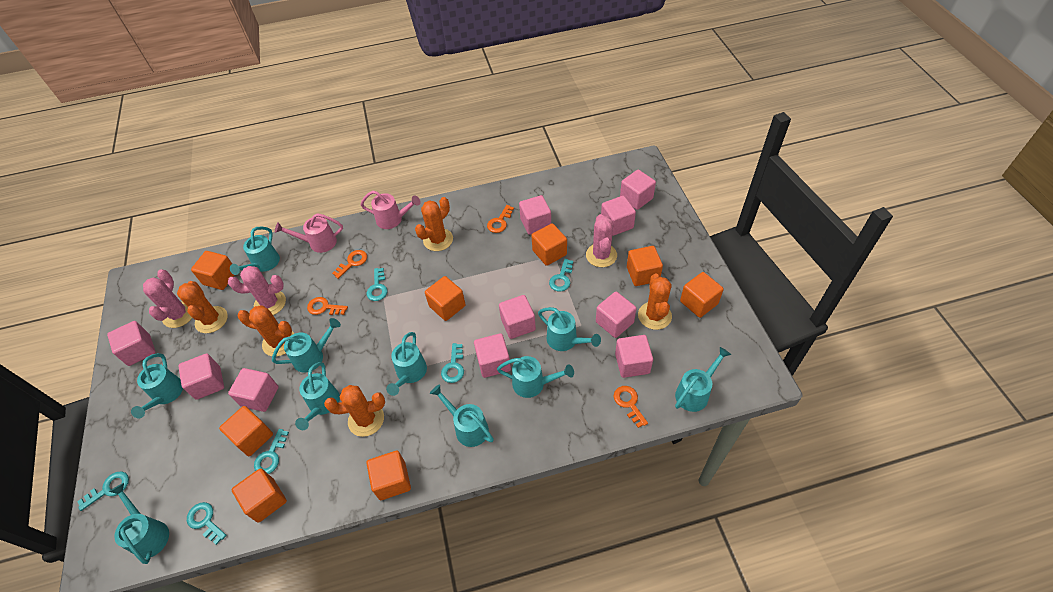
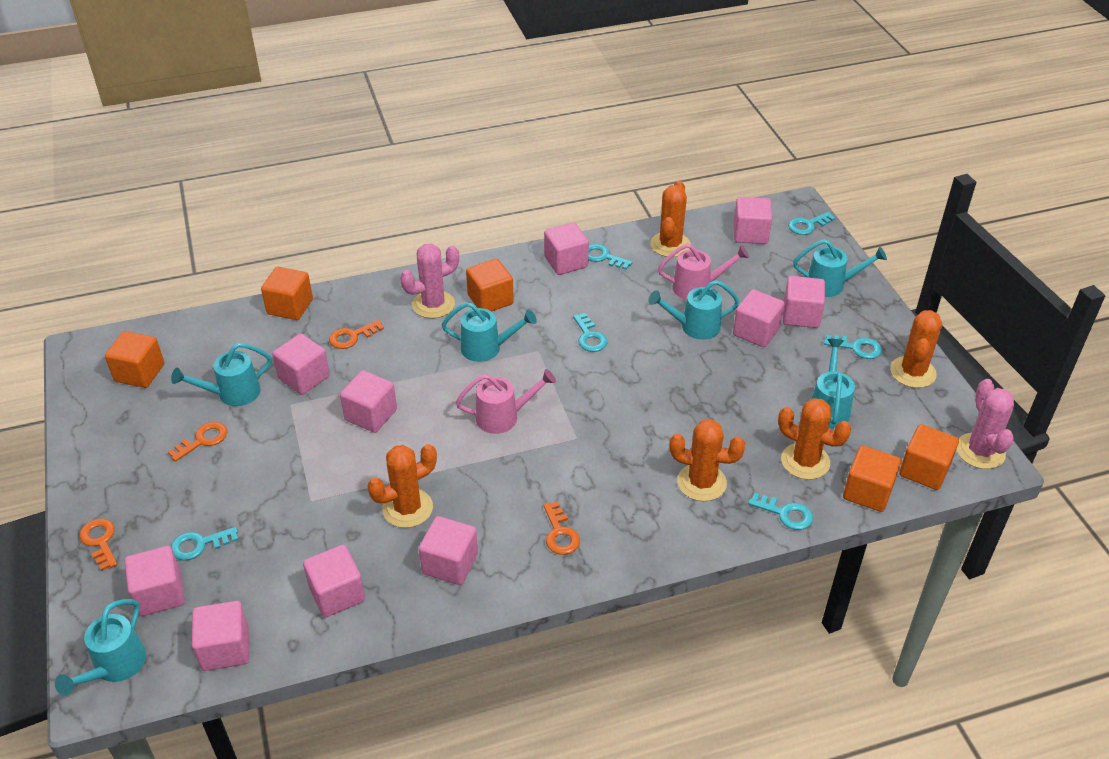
orange cube: 8 -> 5
pink cactus: 3 -> 2
turquoise watering can: 10 -> 6

